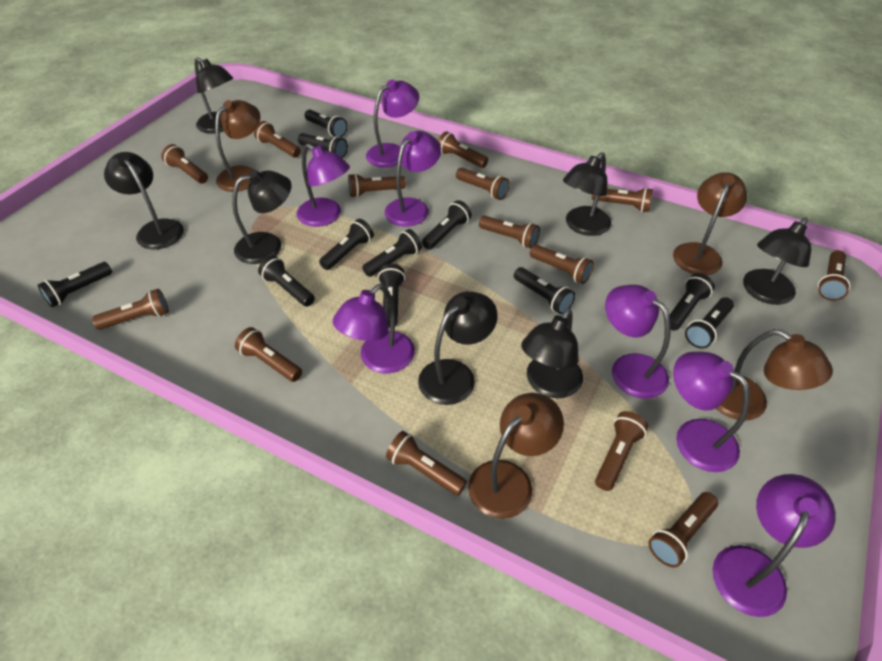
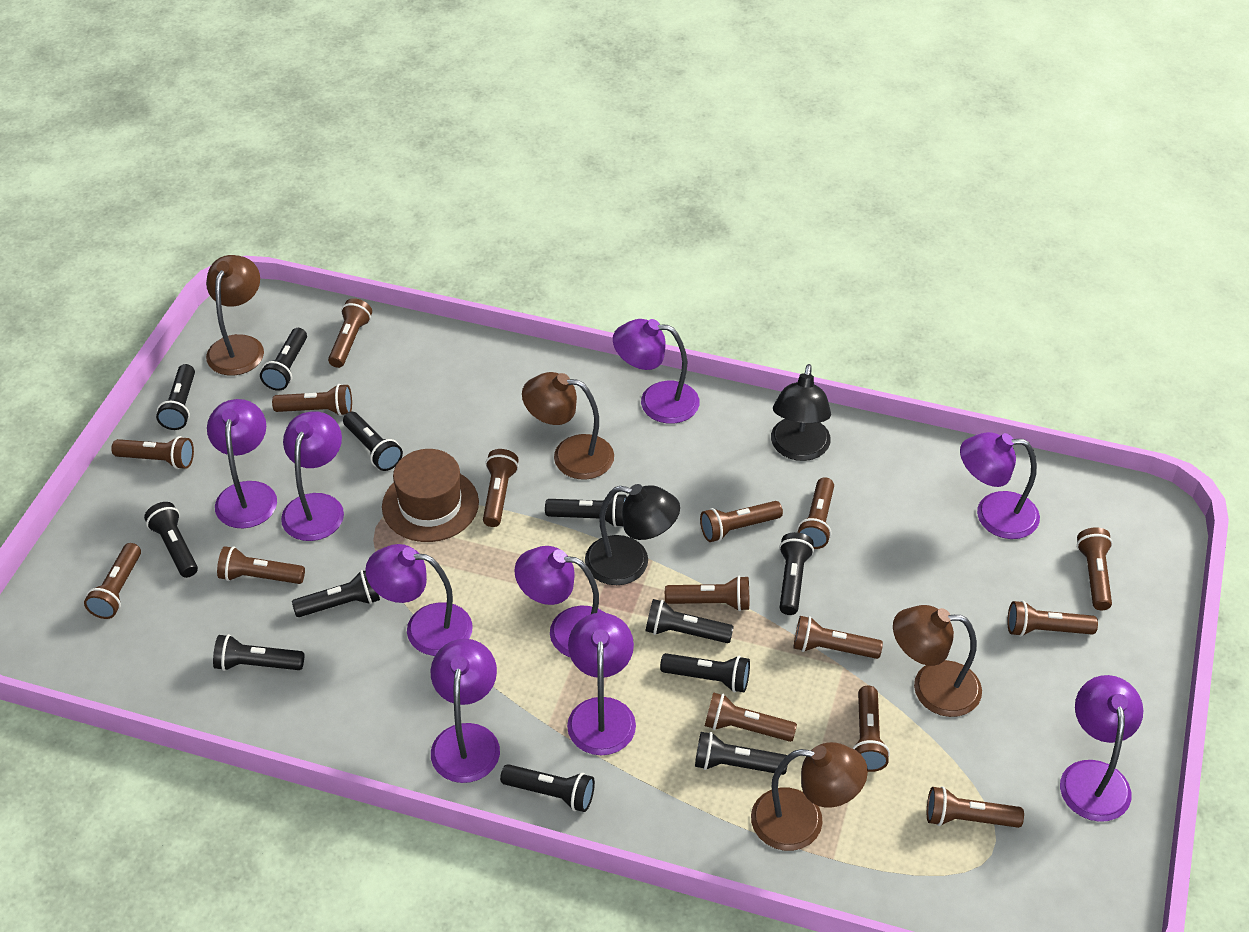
black flashlight: 11 -> 12
black lamp: 7 -> 2
brown flashlight: 14 -> 15
brown hat: 0 -> 1
purple lamp: 7 -> 9

